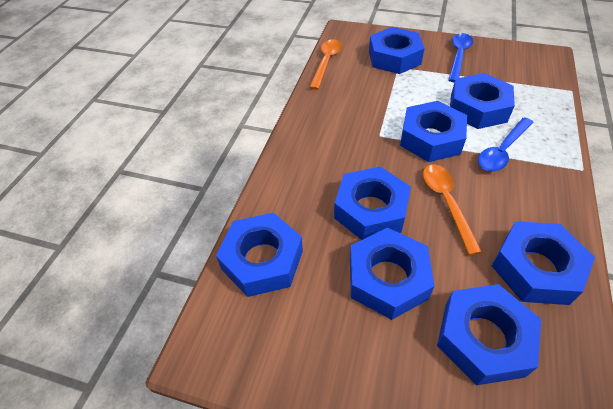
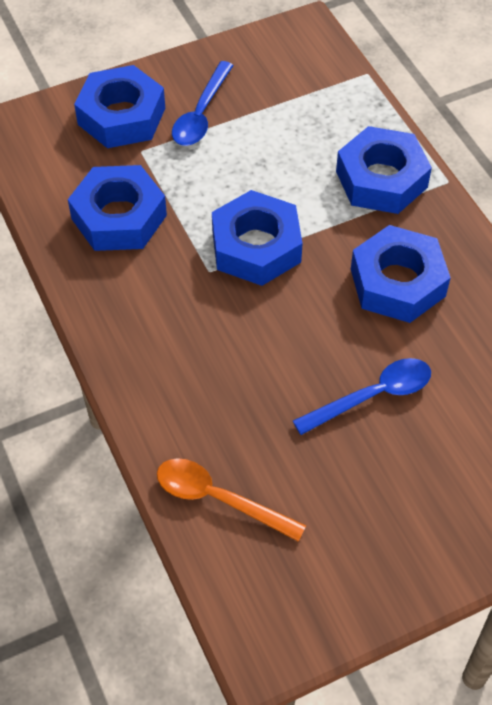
blue nut: 8 -> 5
orange spoon: 2 -> 1

